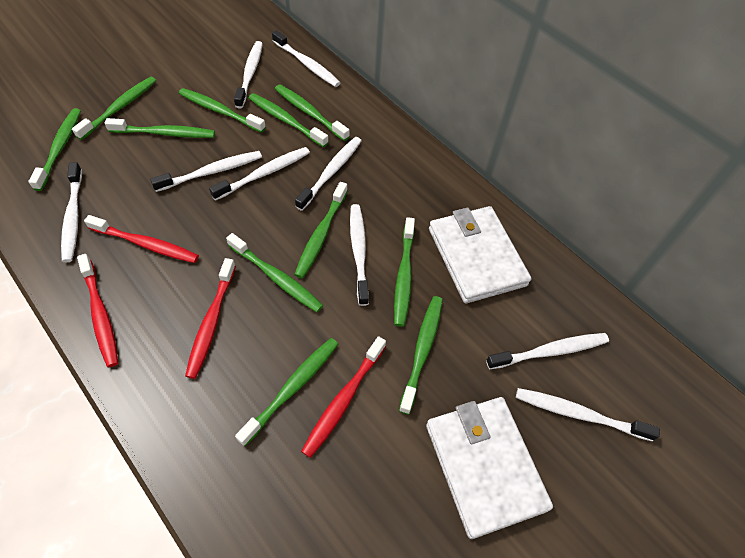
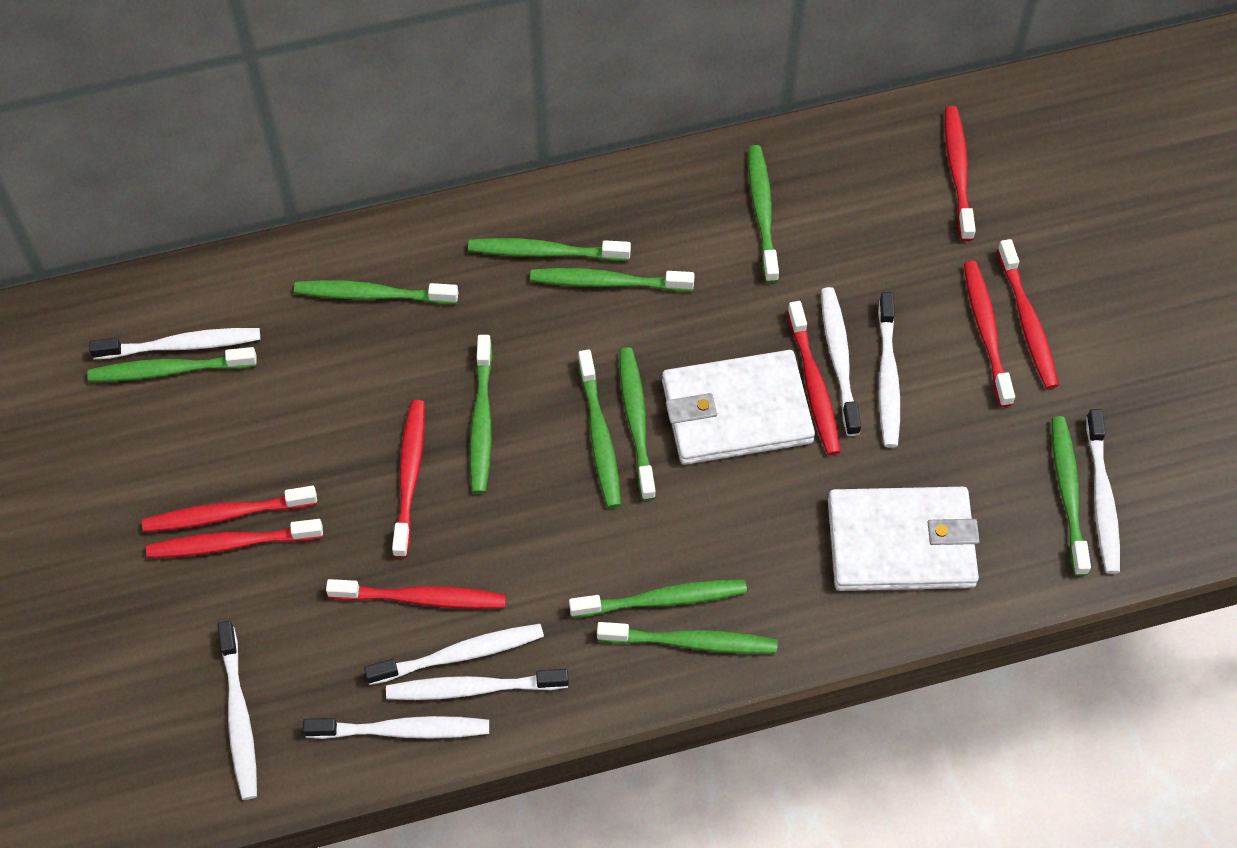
red toothbrush: 4 -> 8
white toothbrush: 9 -> 8

